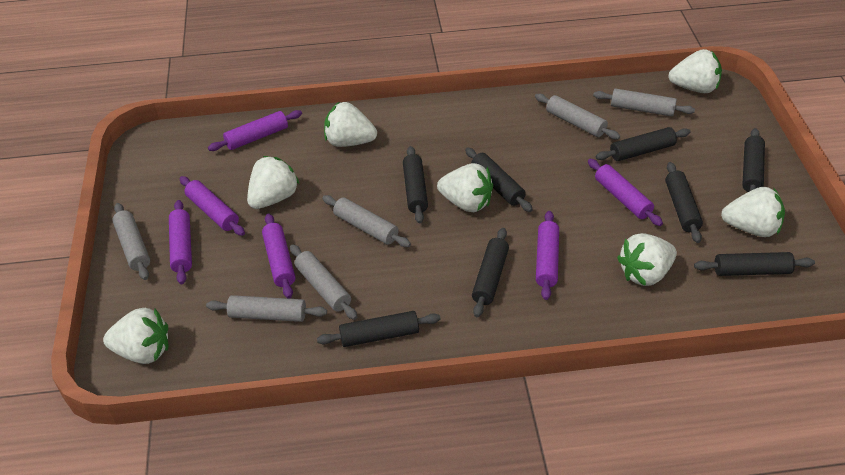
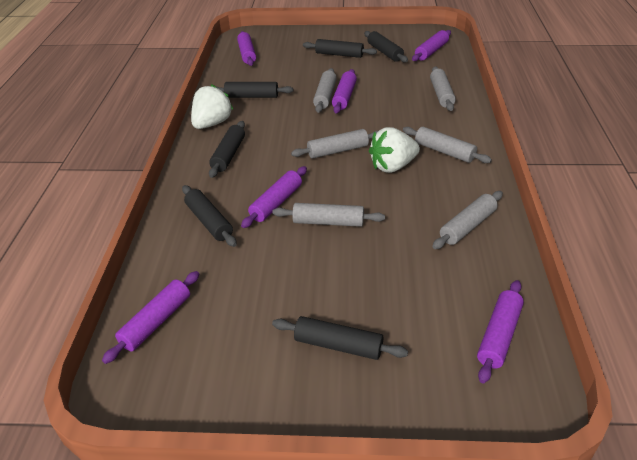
black rolling pin: 8 -> 6
white strawberry: 7 -> 2

